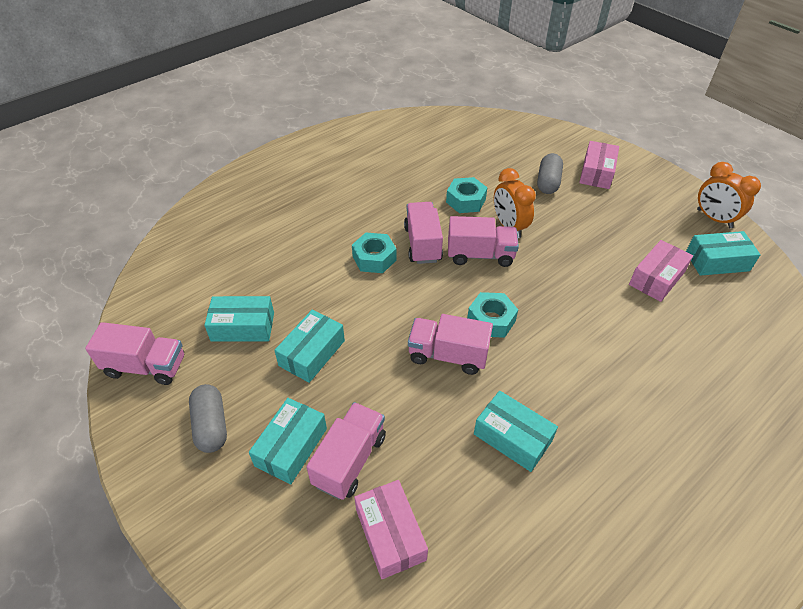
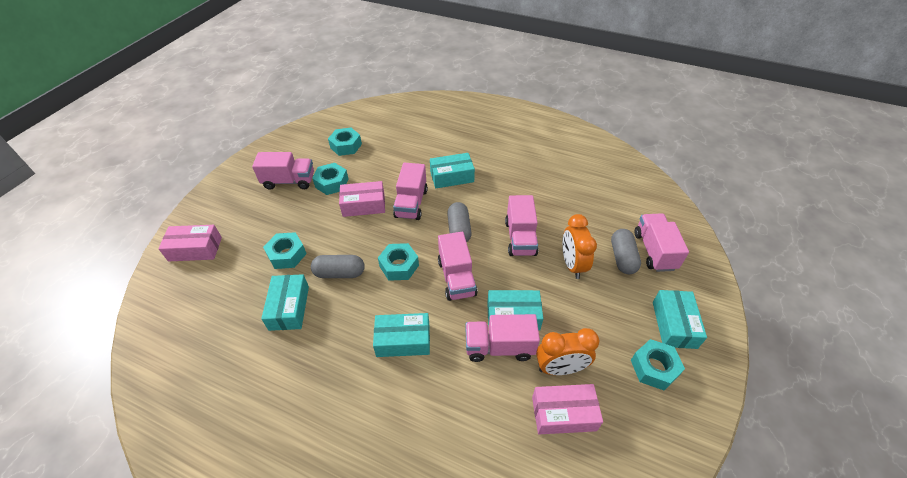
grey capsule: 2 -> 3
pink truck: 5 -> 6
turquoise nut: 3 -> 5

